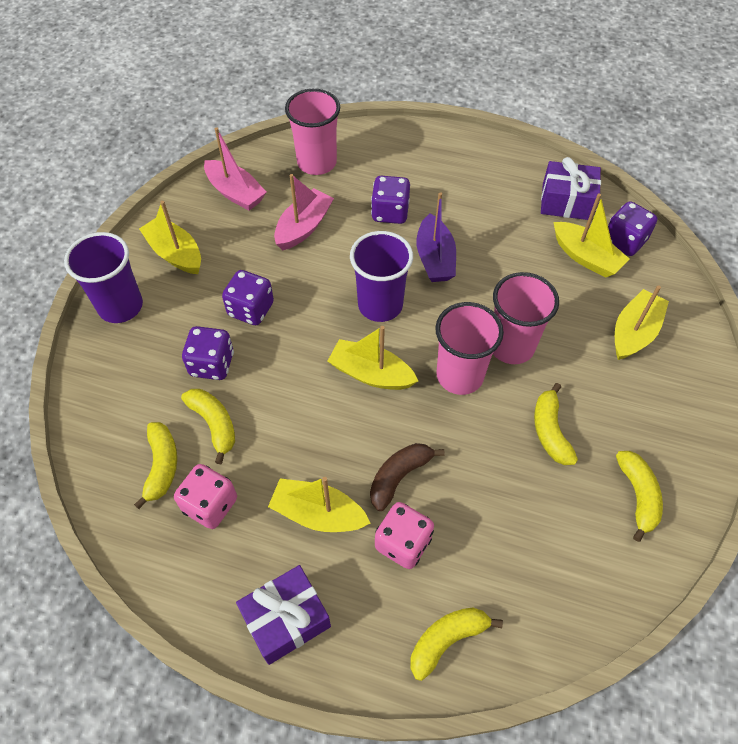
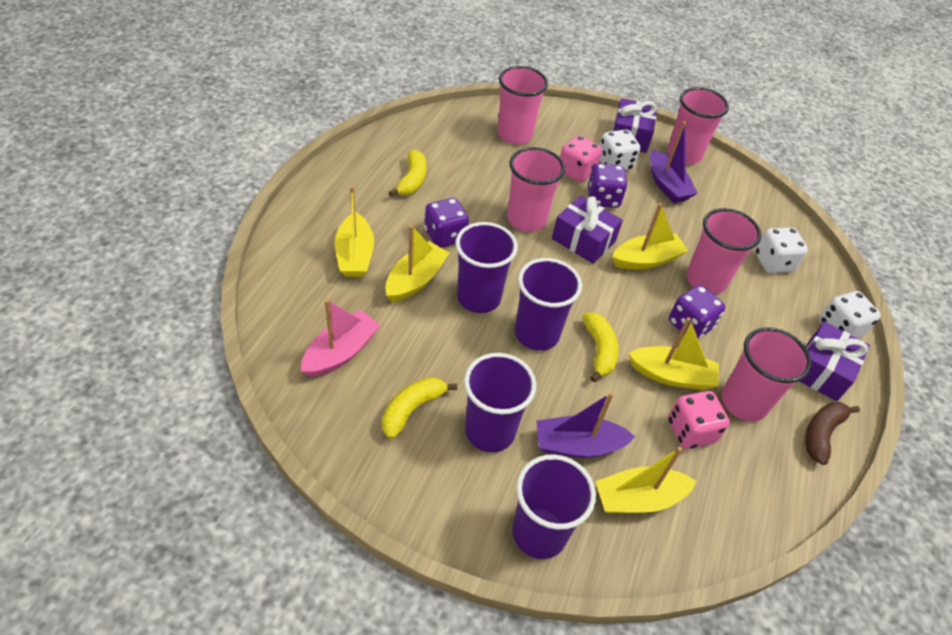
pink boat: 2 -> 1
pink cup: 3 -> 5
purple boat: 1 -> 2
purple cup: 2 -> 4
purple dice: 4 -> 3
purple gift: 2 -> 3
white dice: 0 -> 3
yellow banana: 5 -> 3

